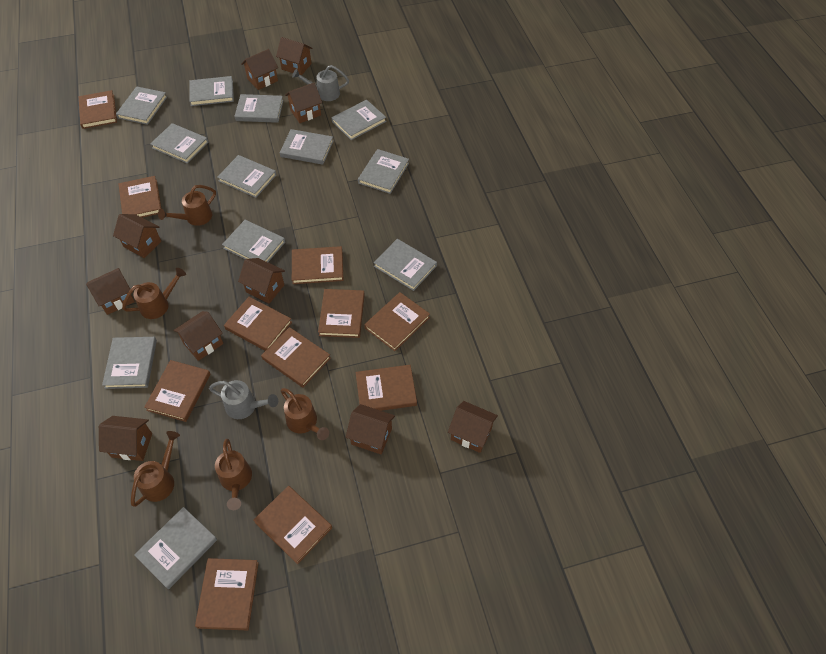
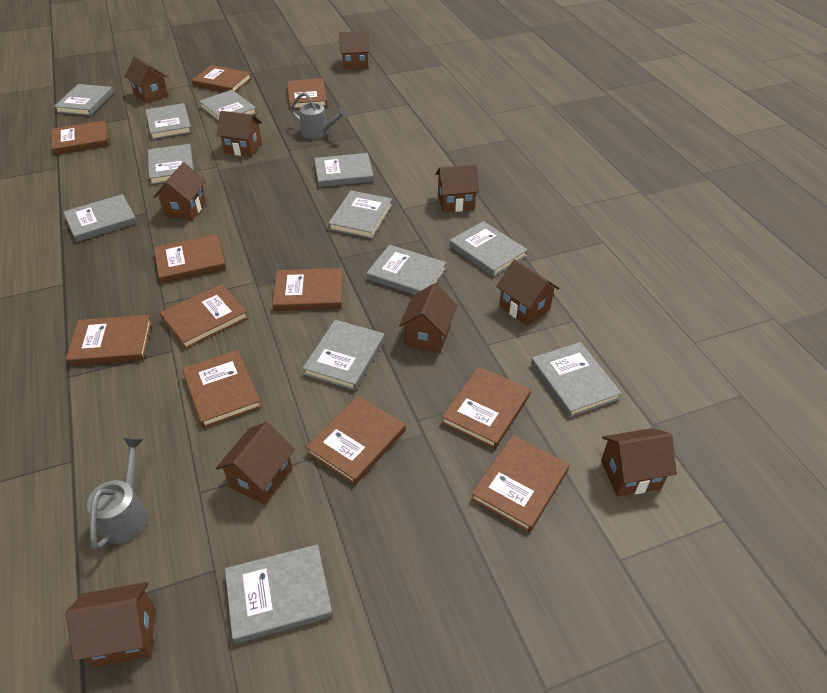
brown watering can: 5 -> 0

